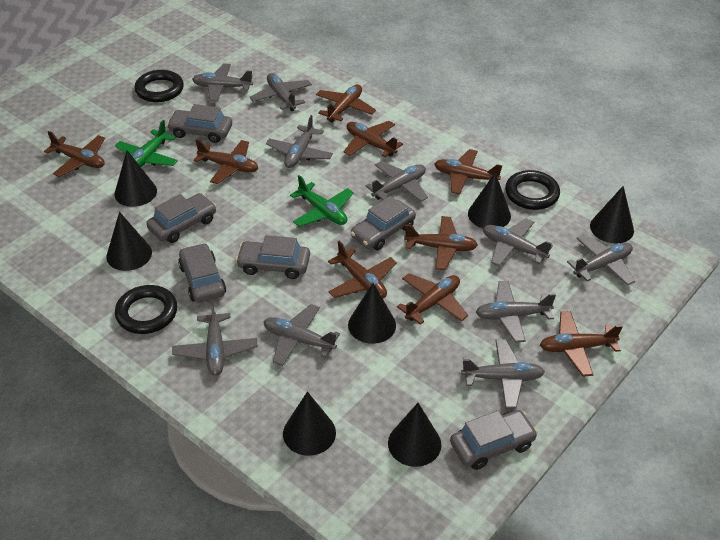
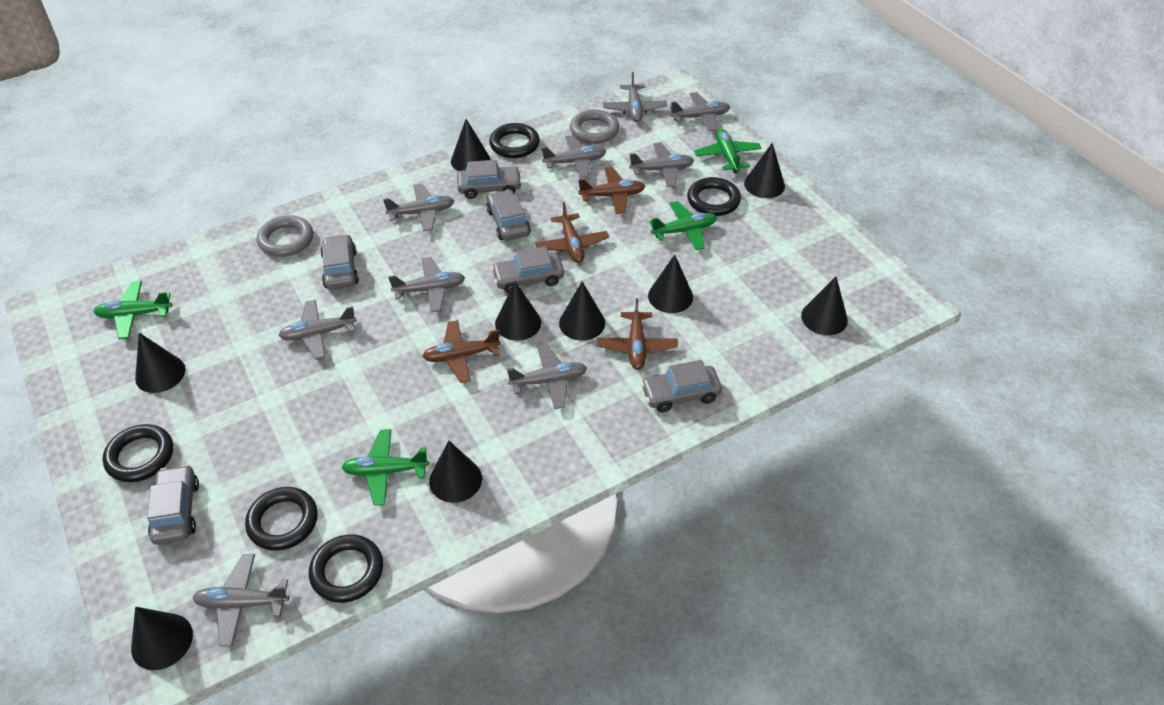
black cone: 7 -> 9
black ring: 3 -> 5
brown plane: 9 -> 4
green plane: 2 -> 4
grey plane: 10 -> 9
grey ring: 0 -> 2

